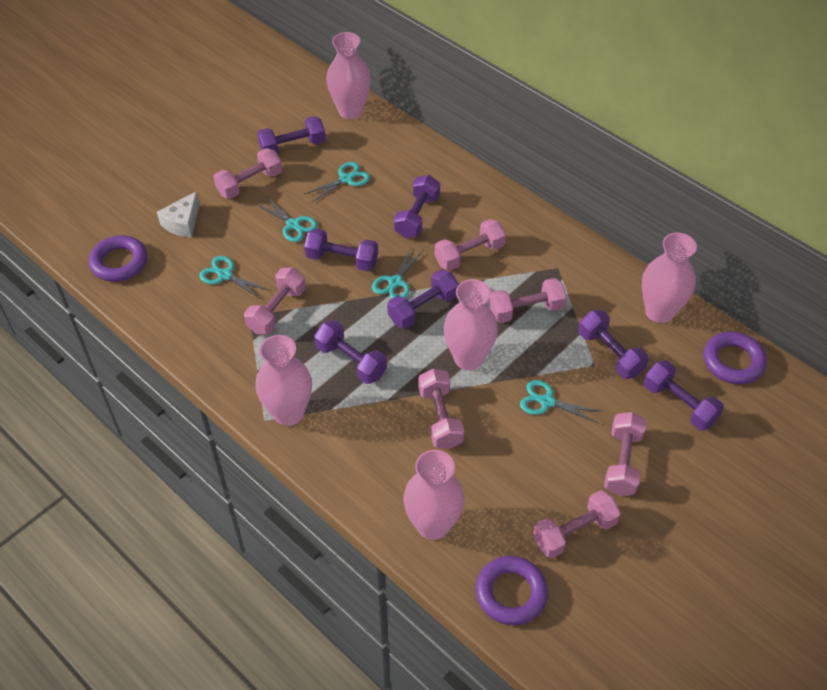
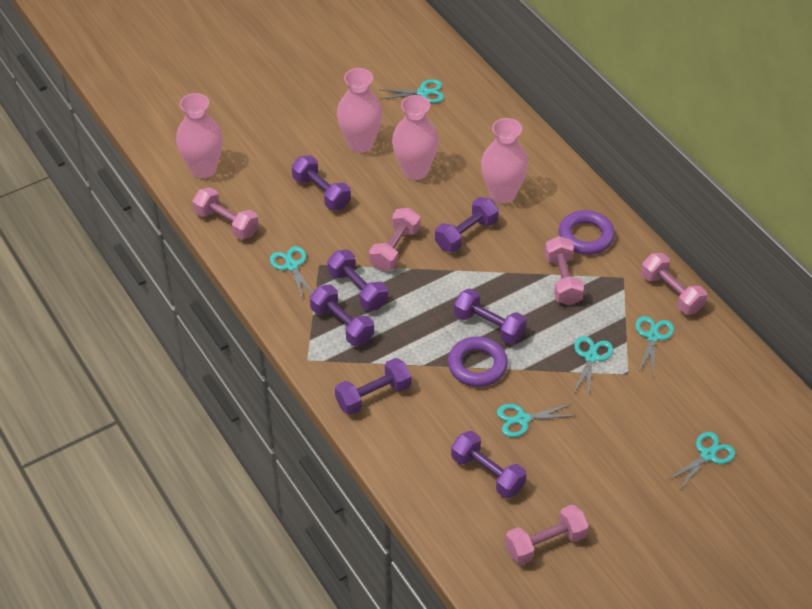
pink dumbbell: 7 -> 5
pink vase: 5 -> 4
purple ring: 3 -> 2
turquoise scissors: 5 -> 6
white cheese: 1 -> 0

